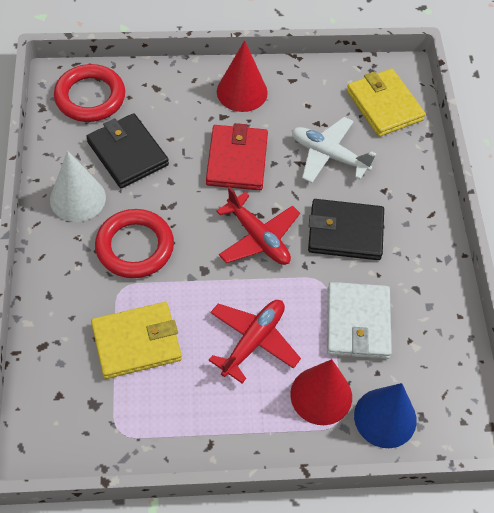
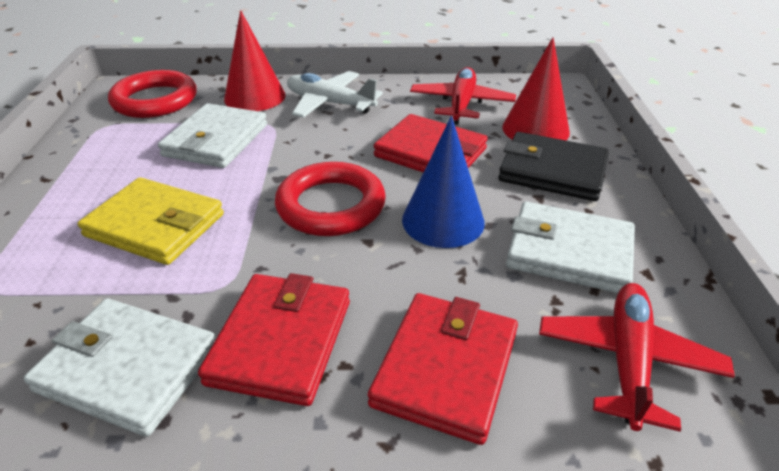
black wallet: 2 -> 1
red wallet: 1 -> 3
white cone: 1 -> 0
white wallet: 1 -> 3
yellow wallet: 2 -> 1

